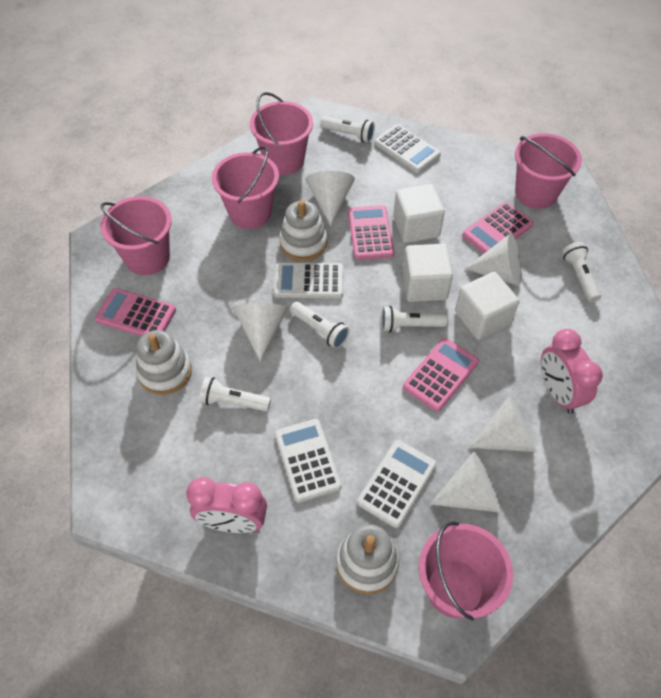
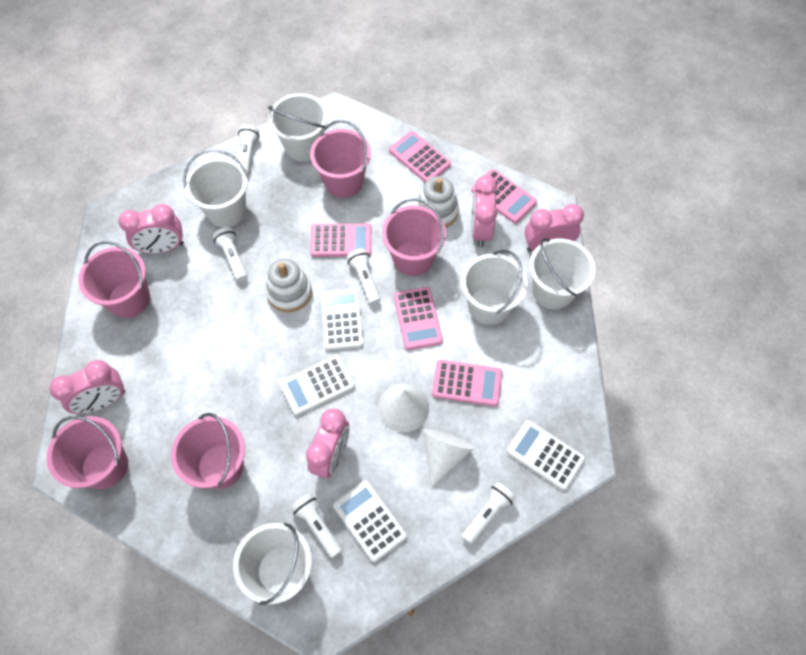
pink calculator: 4 -> 5
pink clock: 2 -> 5
white bucket: 0 -> 5
white cone: 5 -> 2
white cube: 3 -> 0
white stacking toy: 3 -> 2

